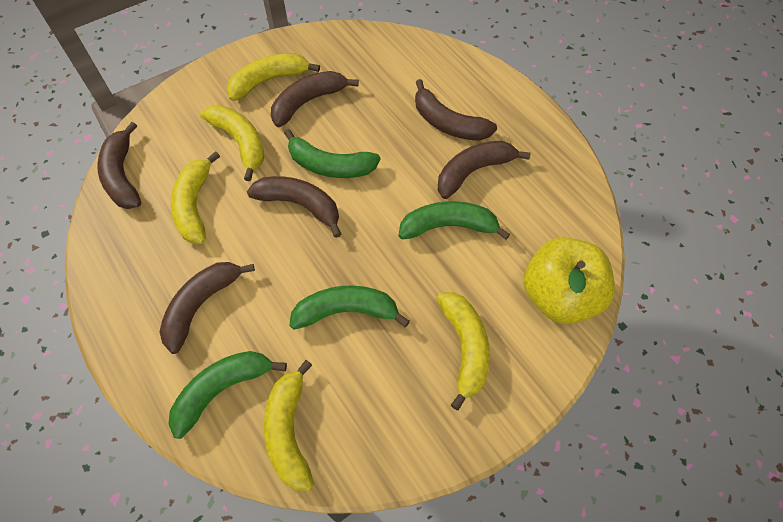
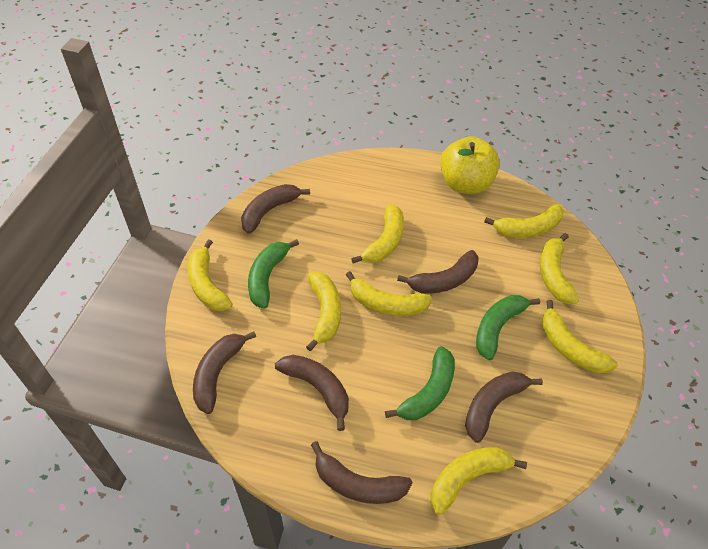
green banana: 4 -> 3
yellow banana: 5 -> 8

